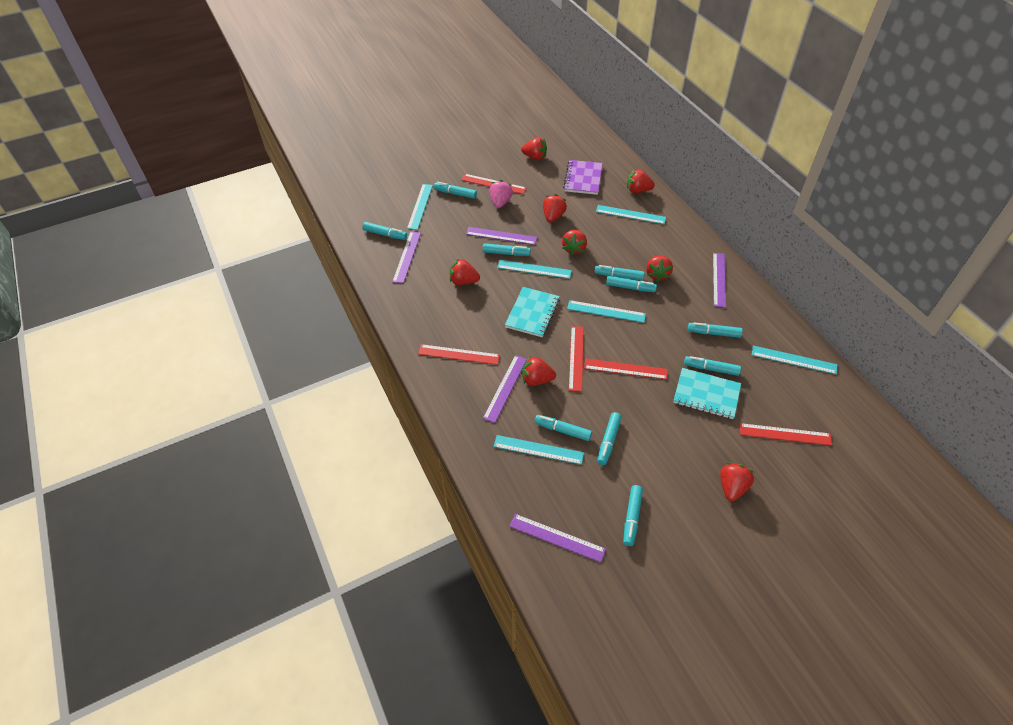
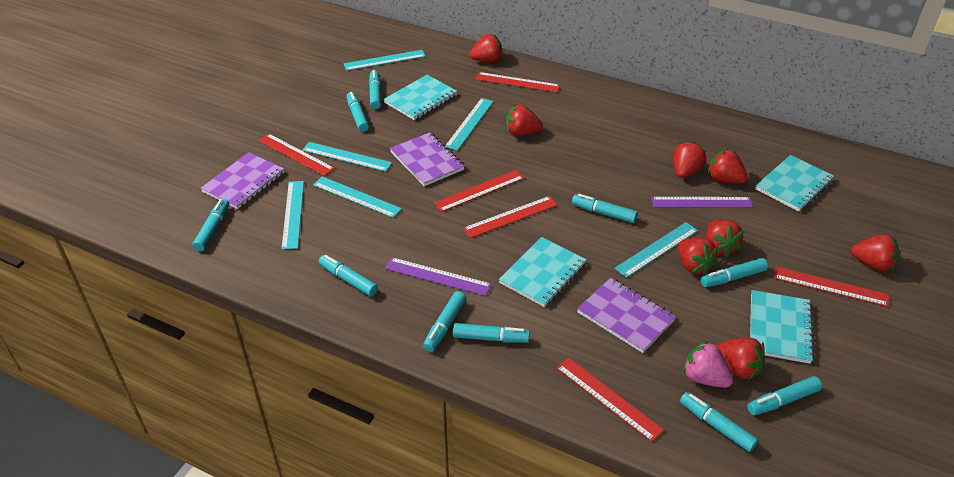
purple notebook: 1 -> 3
purple ruler: 5 -> 2
red ruler: 5 -> 6
turquoise notebook: 2 -> 4

